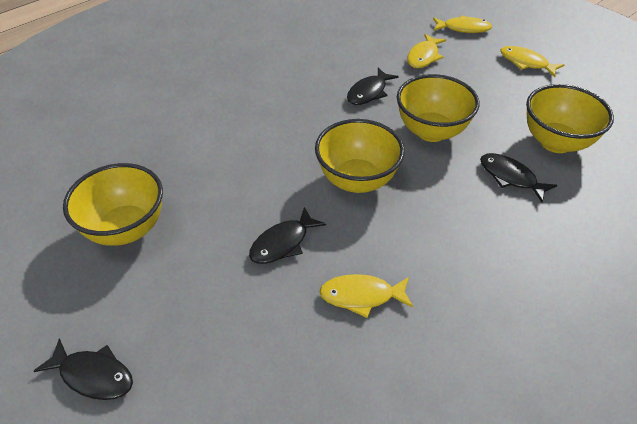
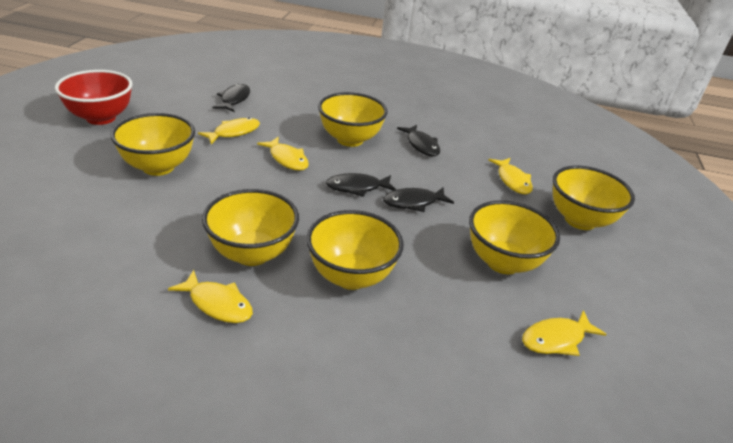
red bowl: 0 -> 1
yellow bowl: 4 -> 6
yellow fish: 4 -> 5

